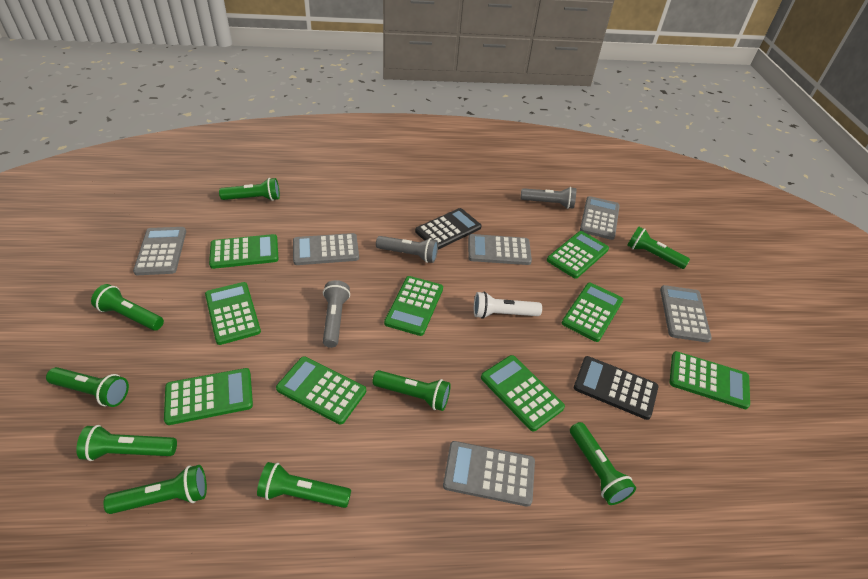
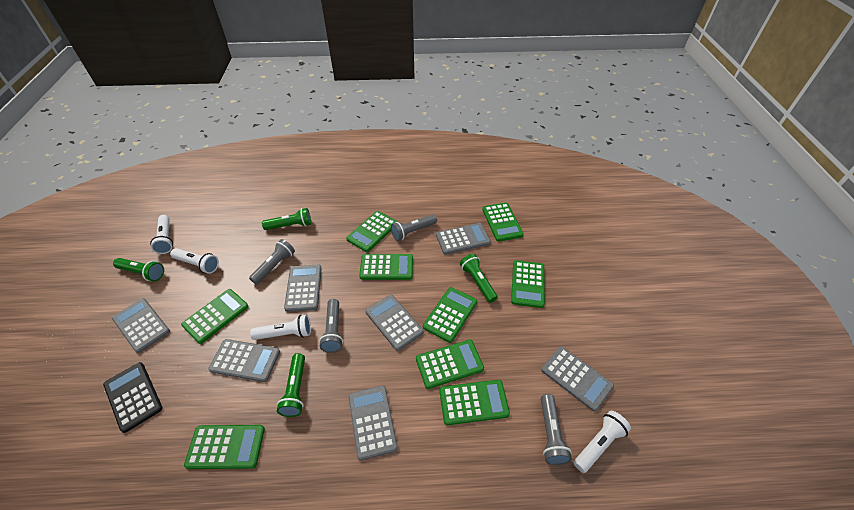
black calculator: 2 -> 1
green flashlight: 9 -> 4
grey calculator: 6 -> 7
grey flashlight: 3 -> 4
white flashlight: 1 -> 4

